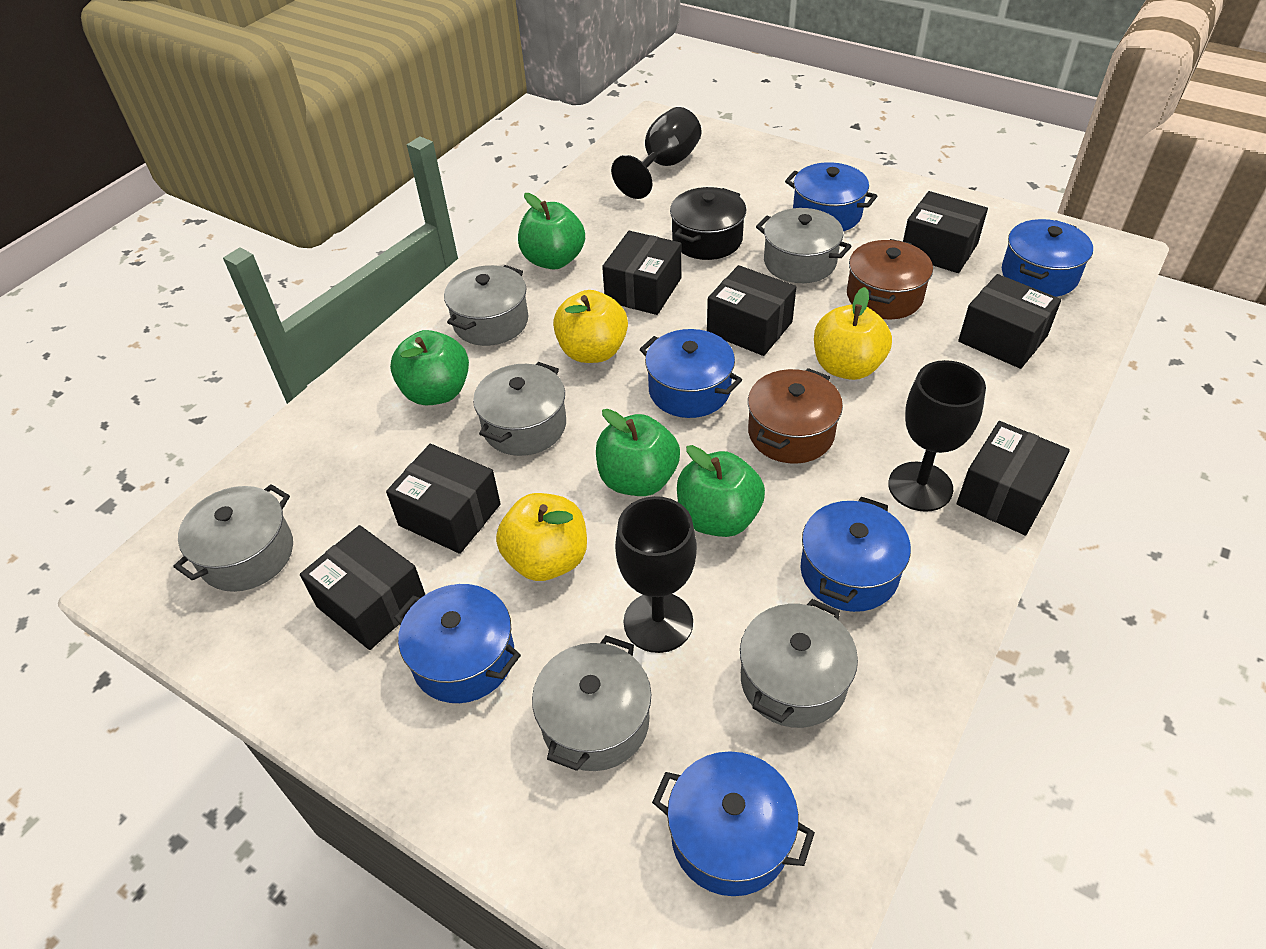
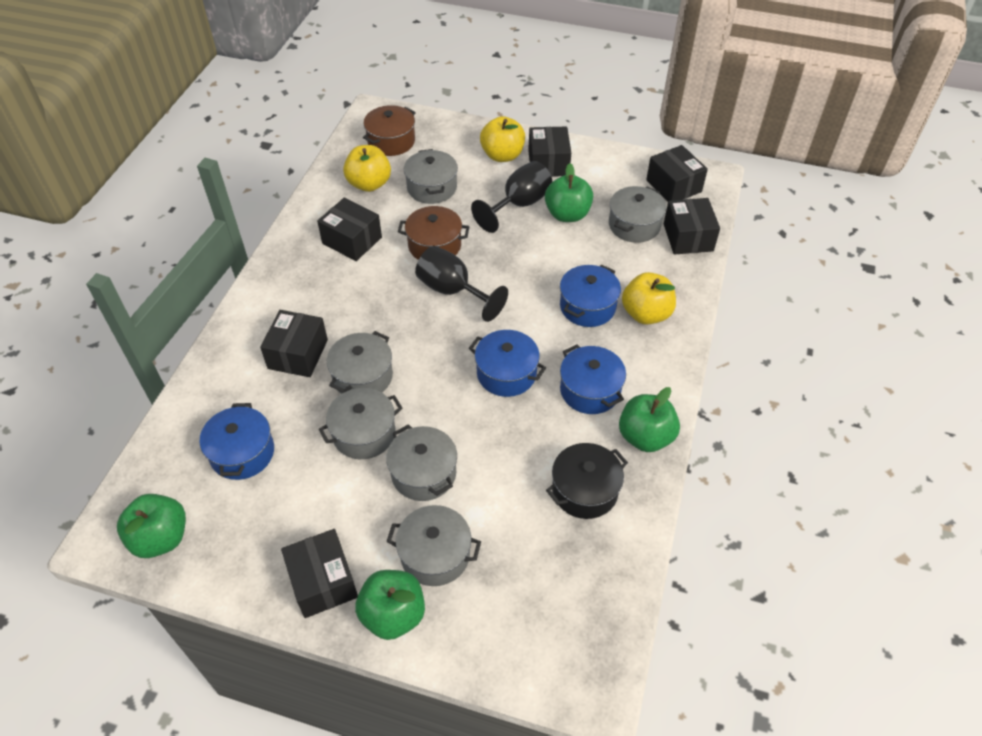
black box: 7 -> 6
black goblet: 3 -> 2
blue pot: 6 -> 4

